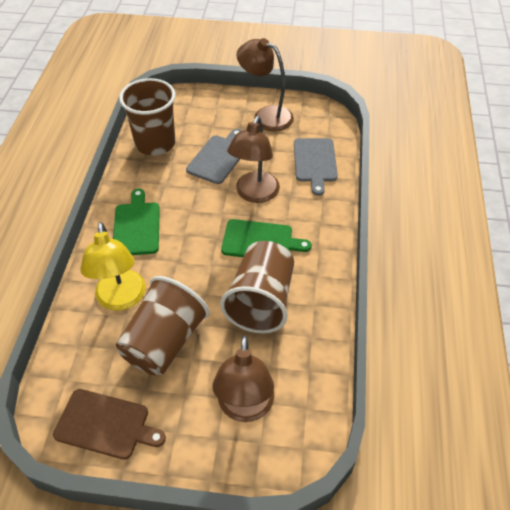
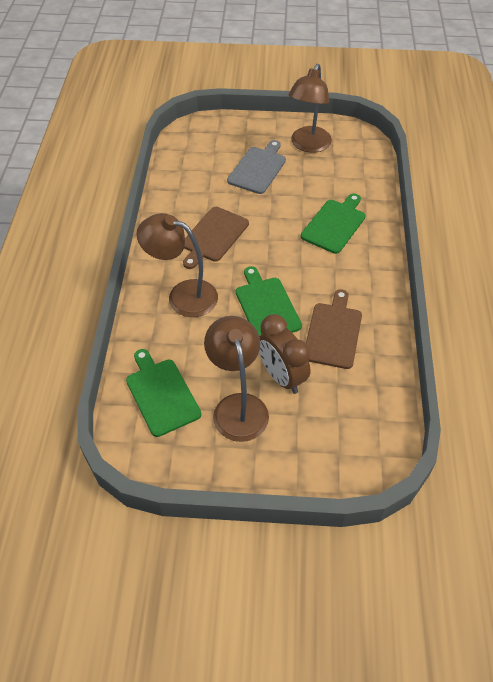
brown clock: 0 -> 1
brown cup: 3 -> 0
brown cutting board: 1 -> 2
green cutting board: 2 -> 3
grey cutting board: 2 -> 1
yellow lamp: 1 -> 0

